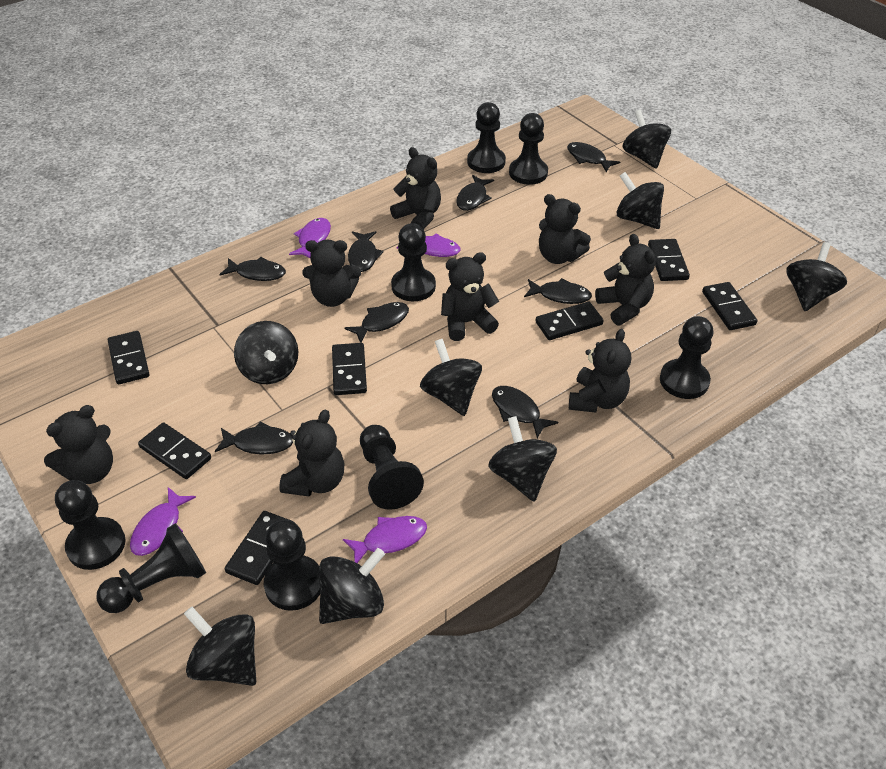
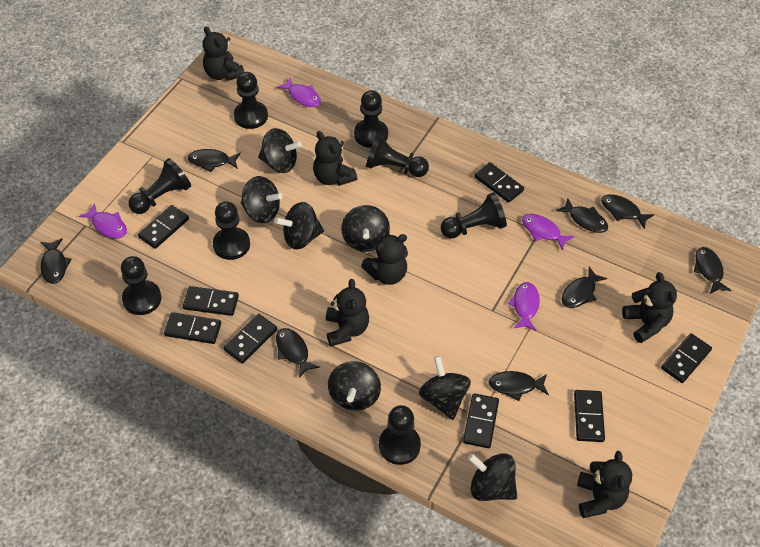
black domino: 7 -> 8
black spinning top: 8 -> 7
black teddy bear: 8 -> 6

